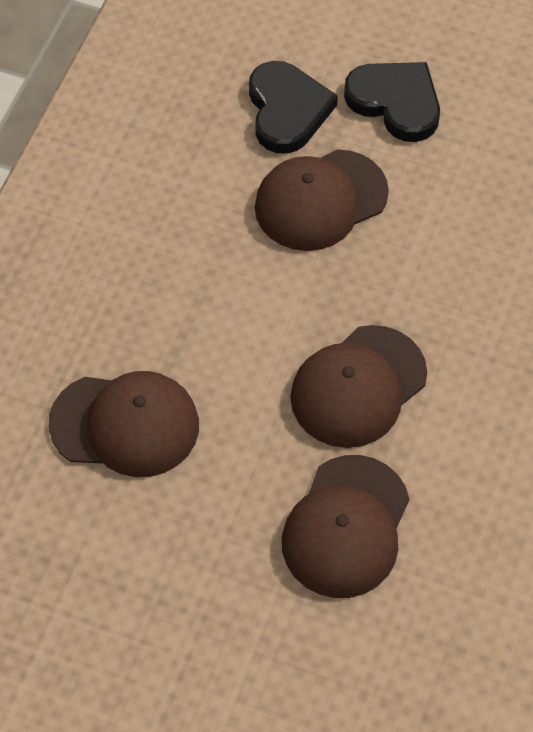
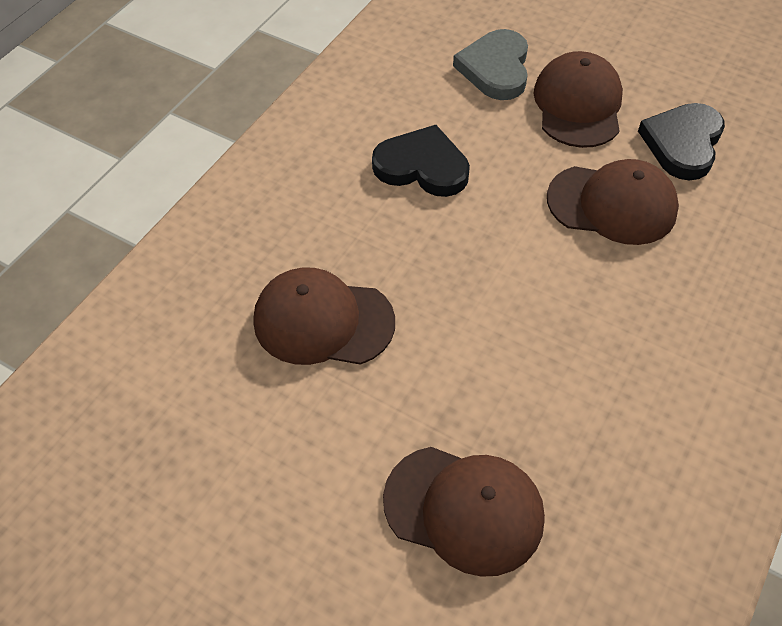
grey heart: 0 -> 1

